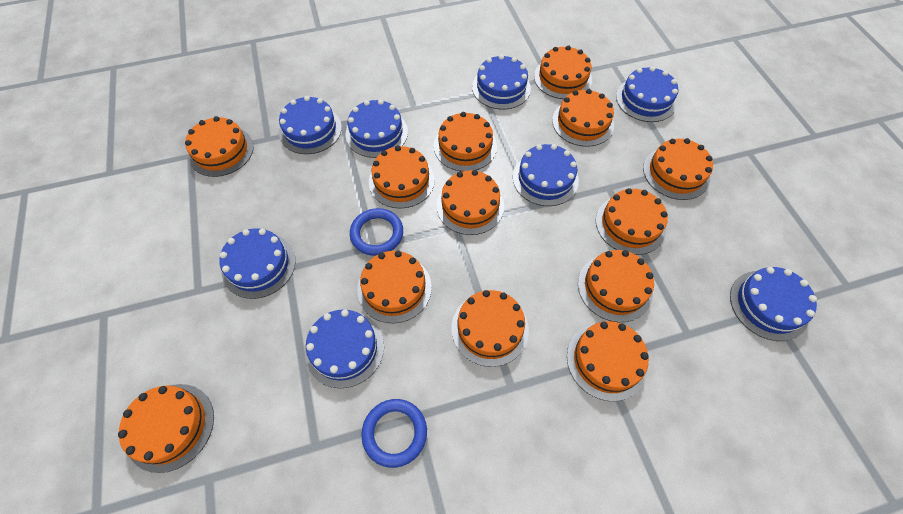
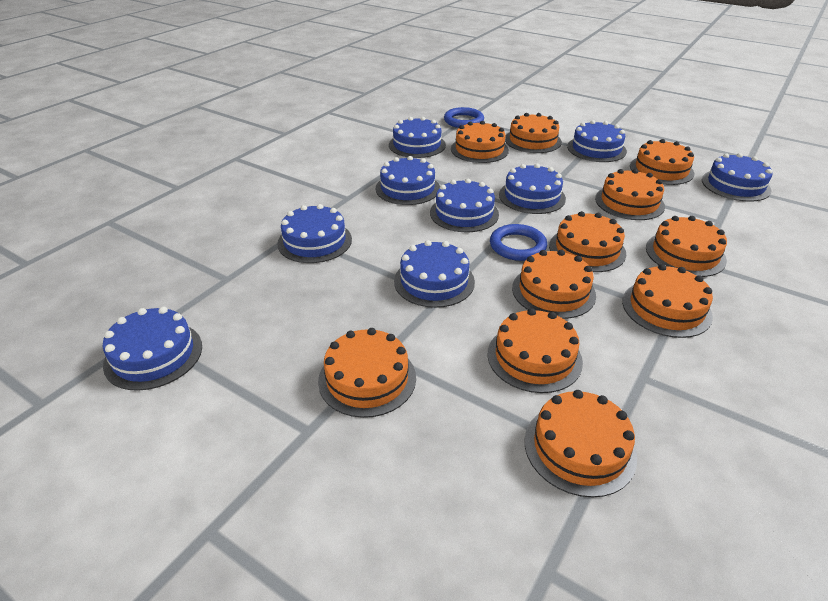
blue cake: 8 -> 9
orange cake: 13 -> 11

